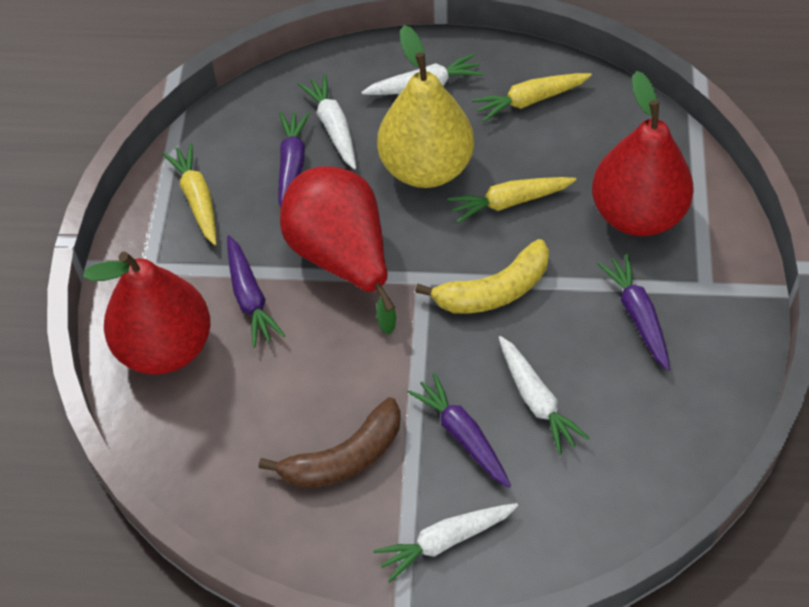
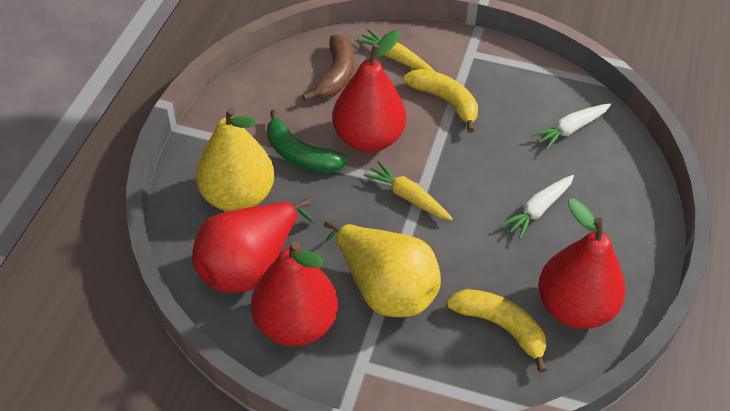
green banana: 0 -> 1
purple carrot: 4 -> 0
red pear: 3 -> 4
white carrot: 4 -> 2
yellow banana: 1 -> 2
yellow carrot: 3 -> 2
yellow pear: 1 -> 2

